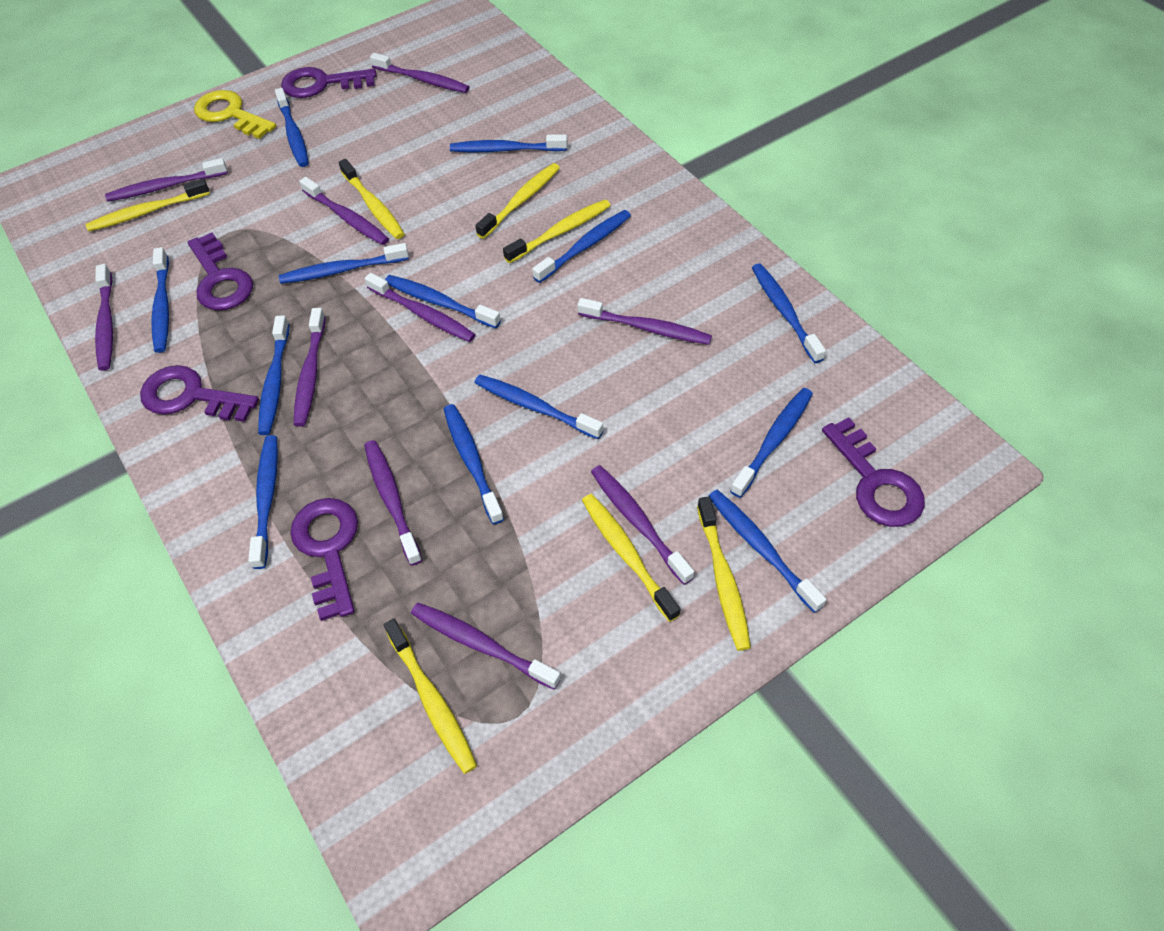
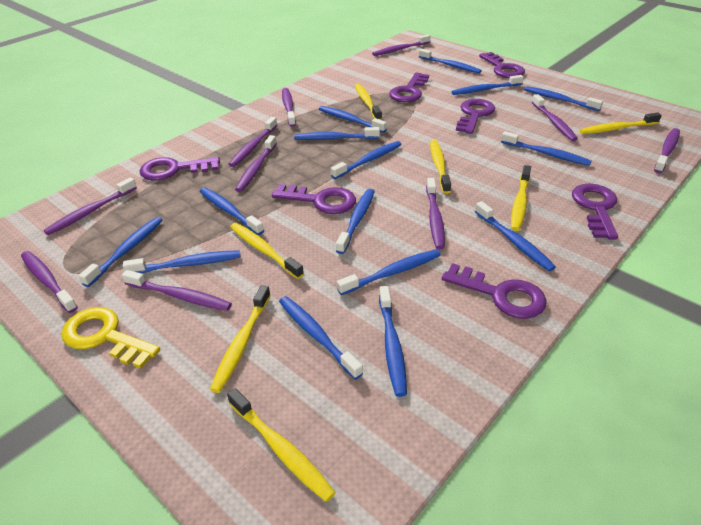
blue toothbrush: 13 -> 15
purple key: 5 -> 7

